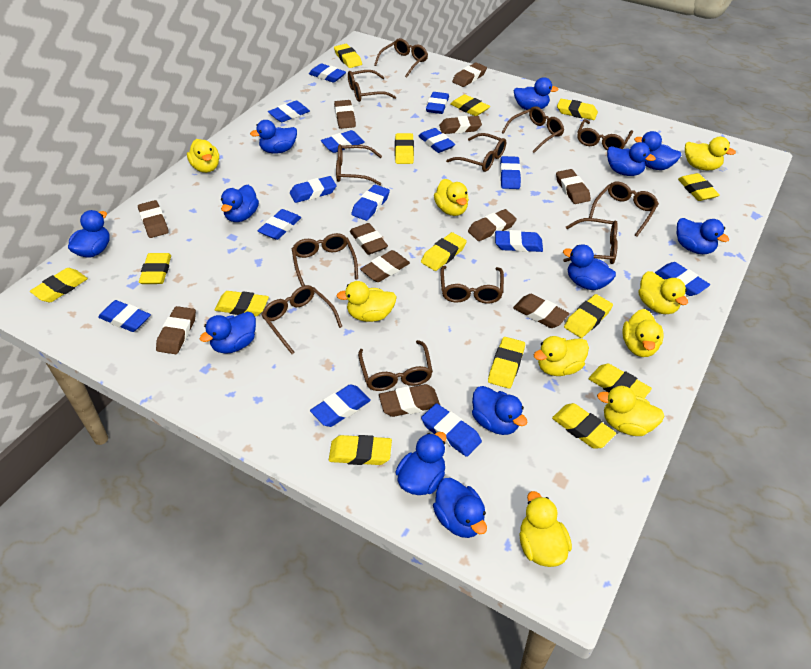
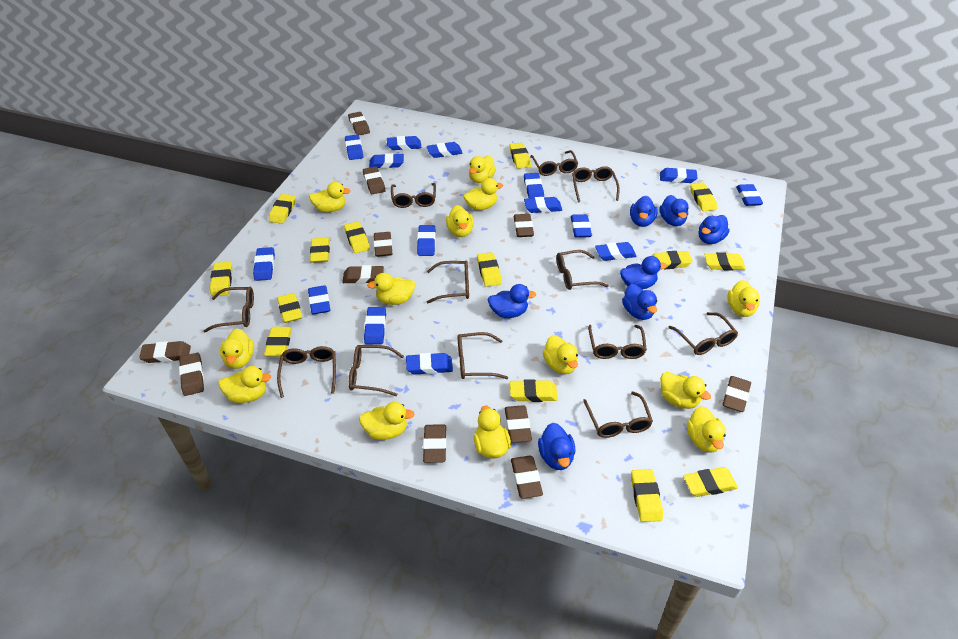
blue duck: 12 -> 7
blue eraser: 14 -> 15
yellow duck: 9 -> 13

